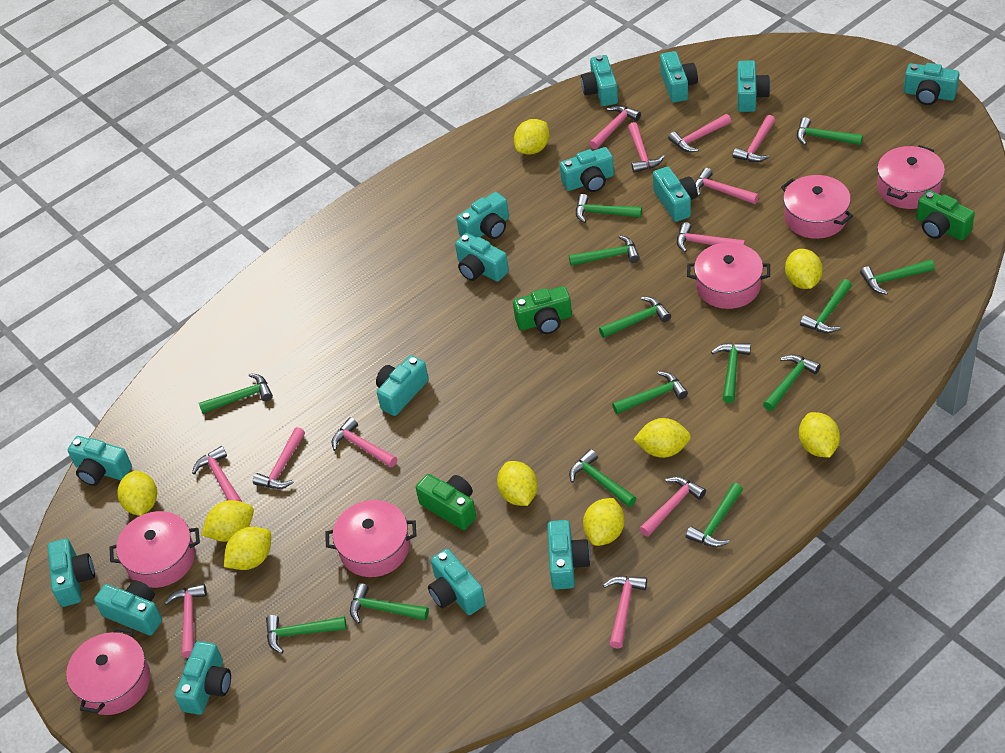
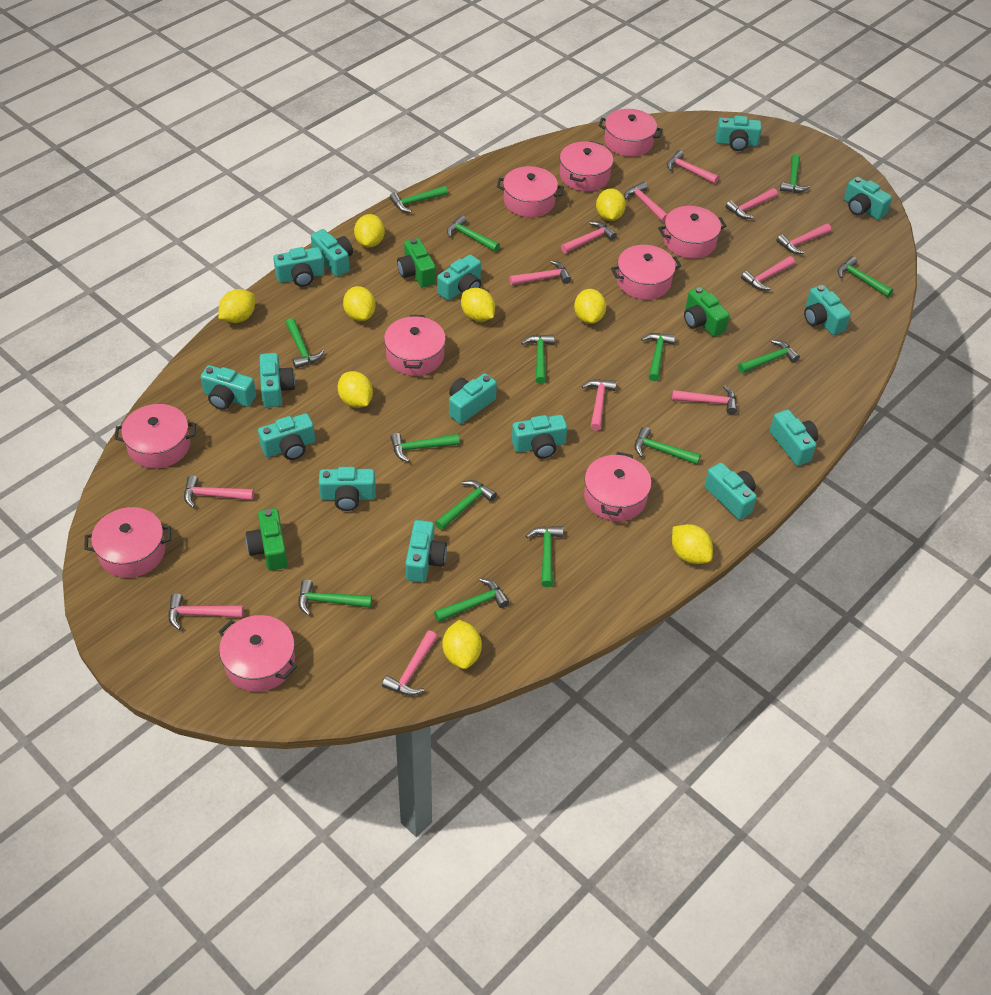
pink pot: 6 -> 10

